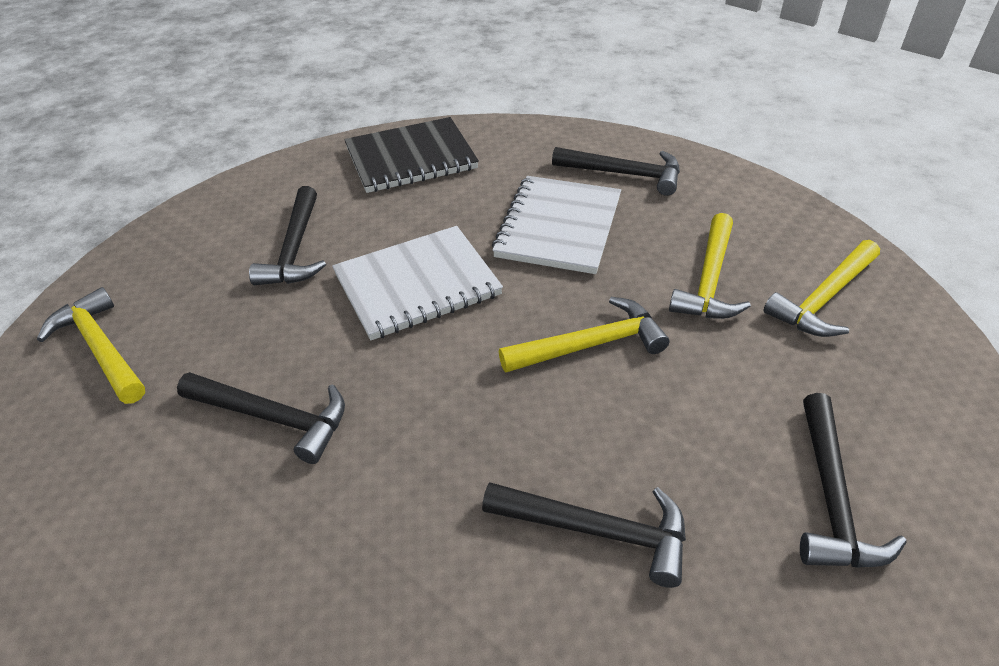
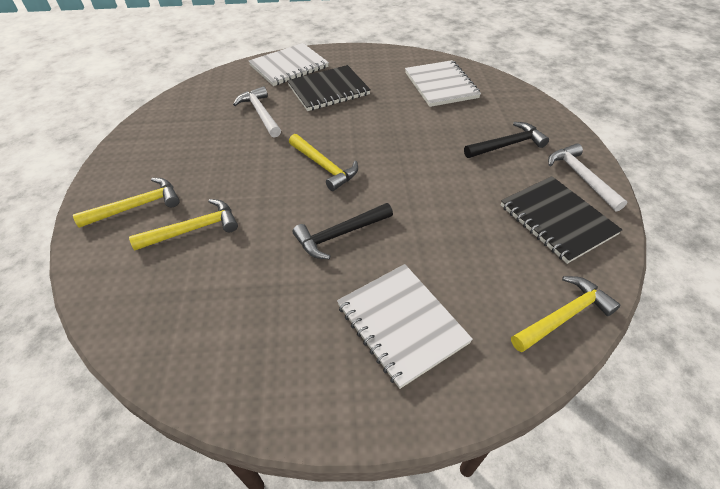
black hammer: 5 -> 2
black notebook: 1 -> 2
white hammer: 0 -> 2
white notebook: 2 -> 3

